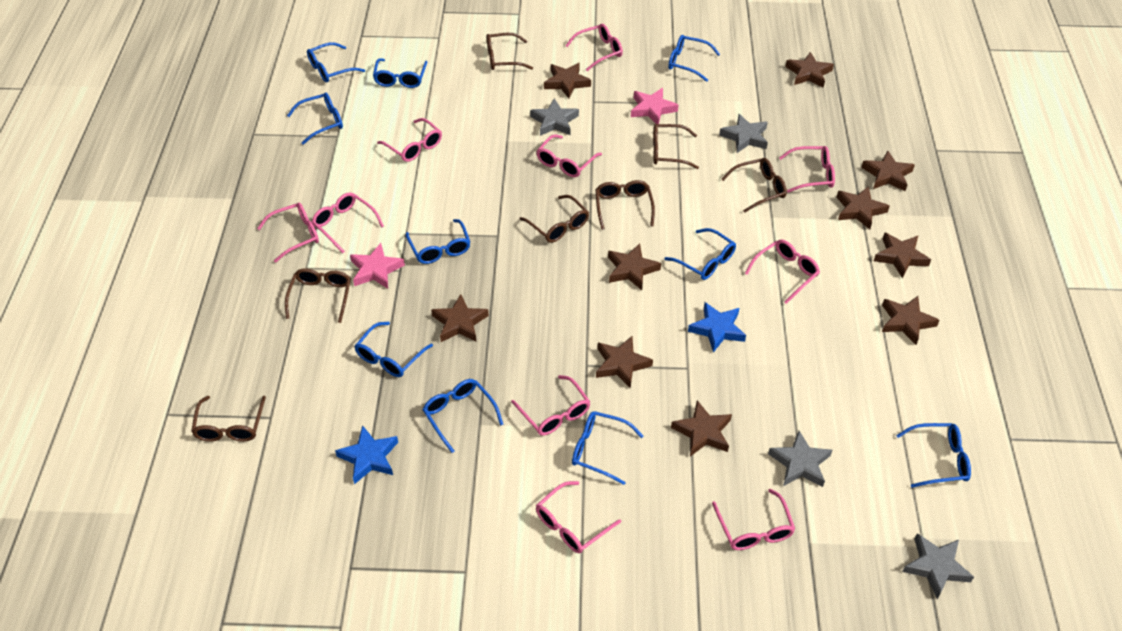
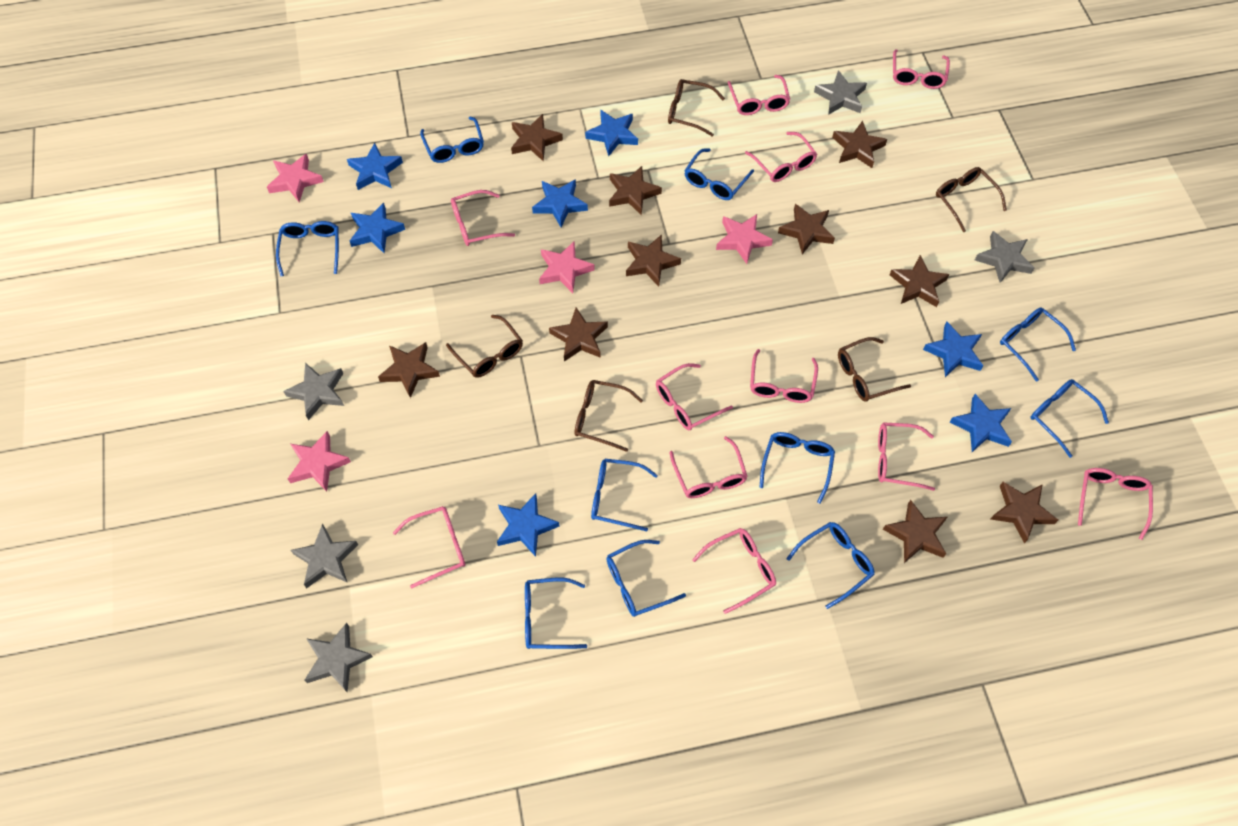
blue star: 2 -> 7
brown glasses: 7 -> 5
grey star: 4 -> 5
pink glasses: 10 -> 11
pink star: 2 -> 4

